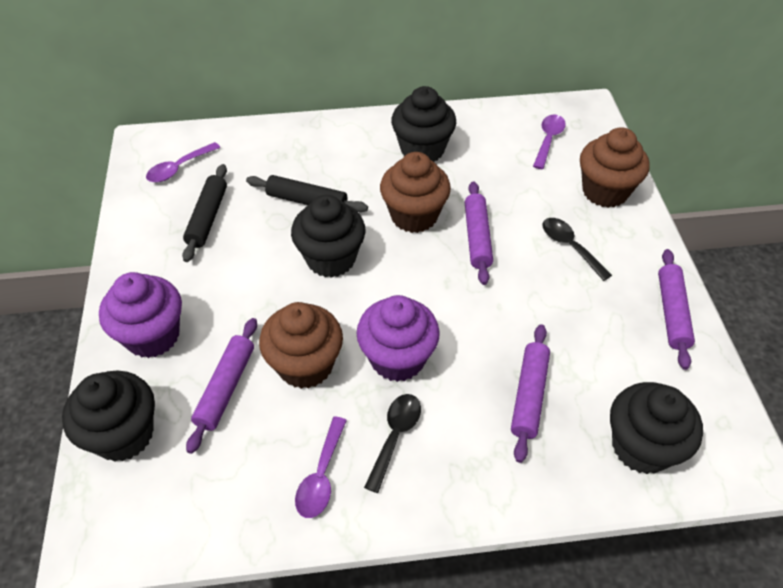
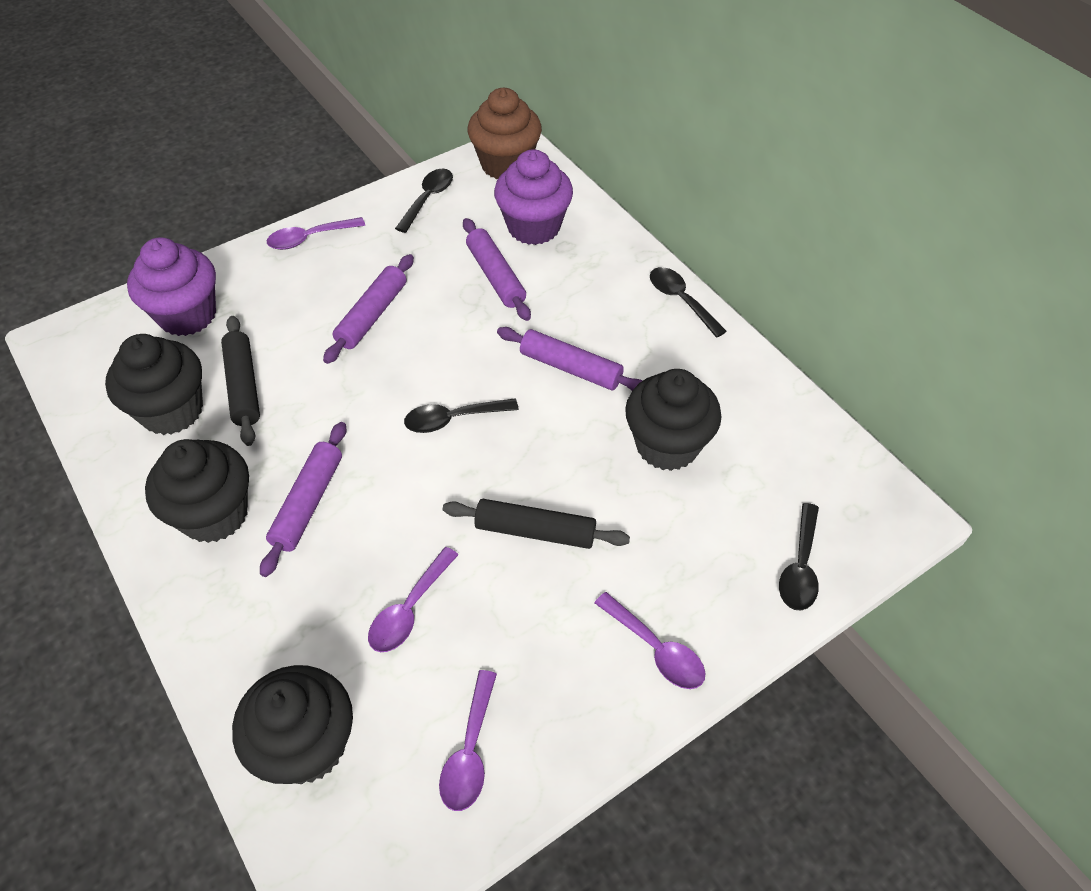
black spoon: 2 -> 4
brown cupcake: 3 -> 1
purple spoon: 3 -> 4

